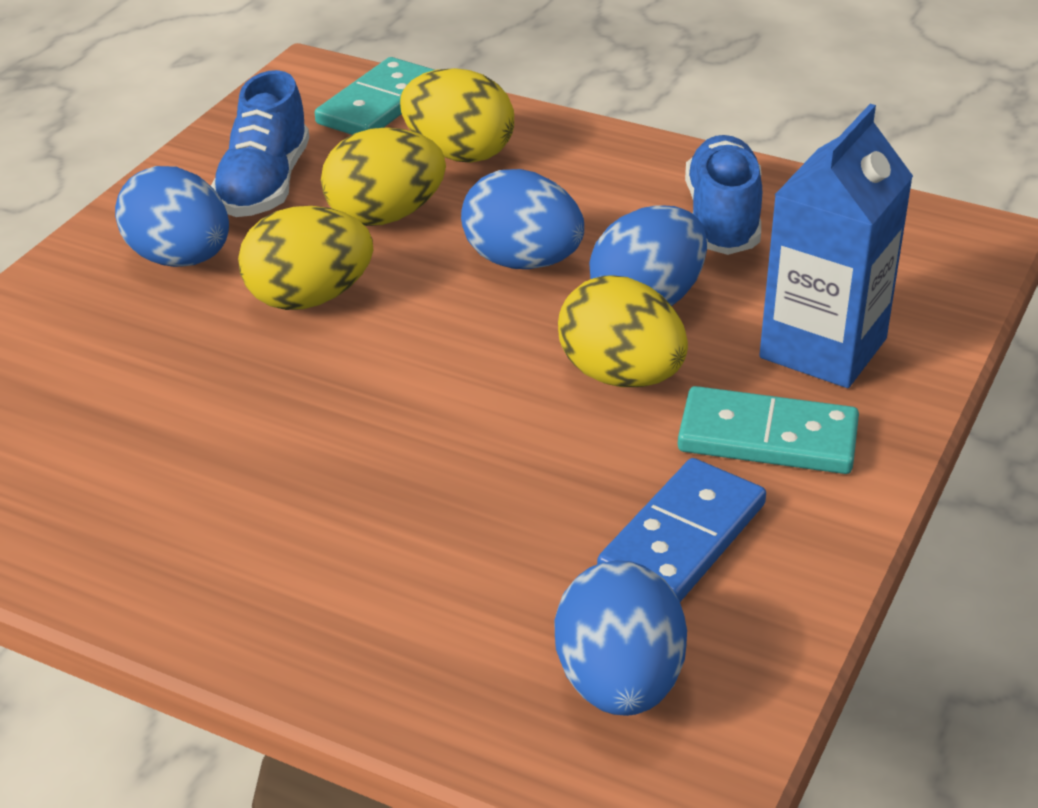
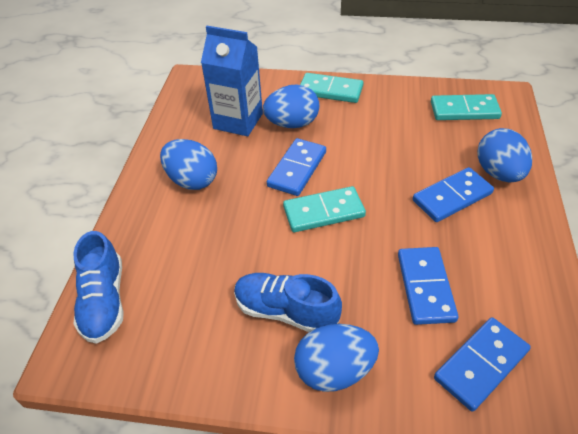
blue domino: 1 -> 4
turquoise domino: 2 -> 3
yellow egg: 4 -> 0

